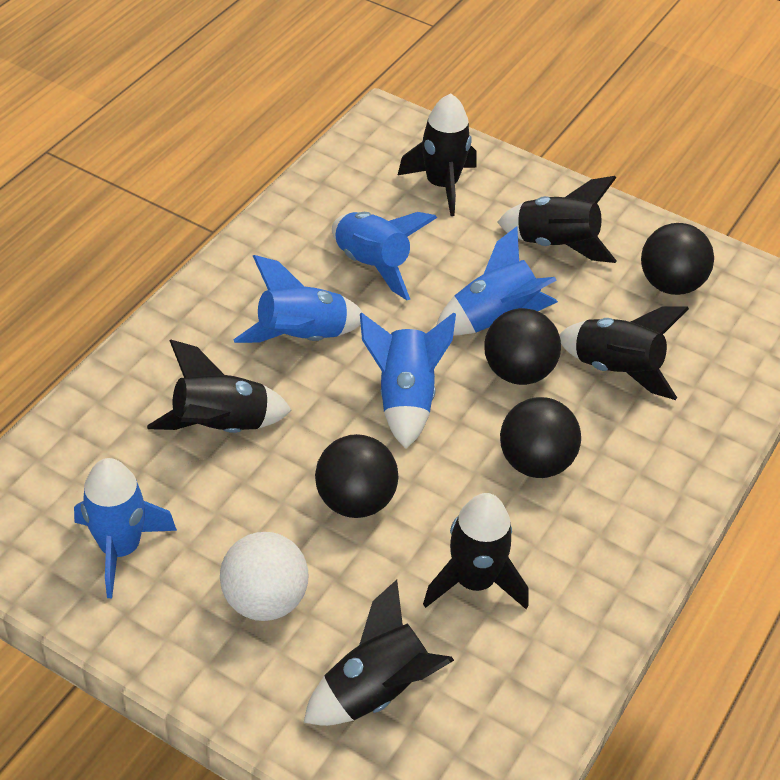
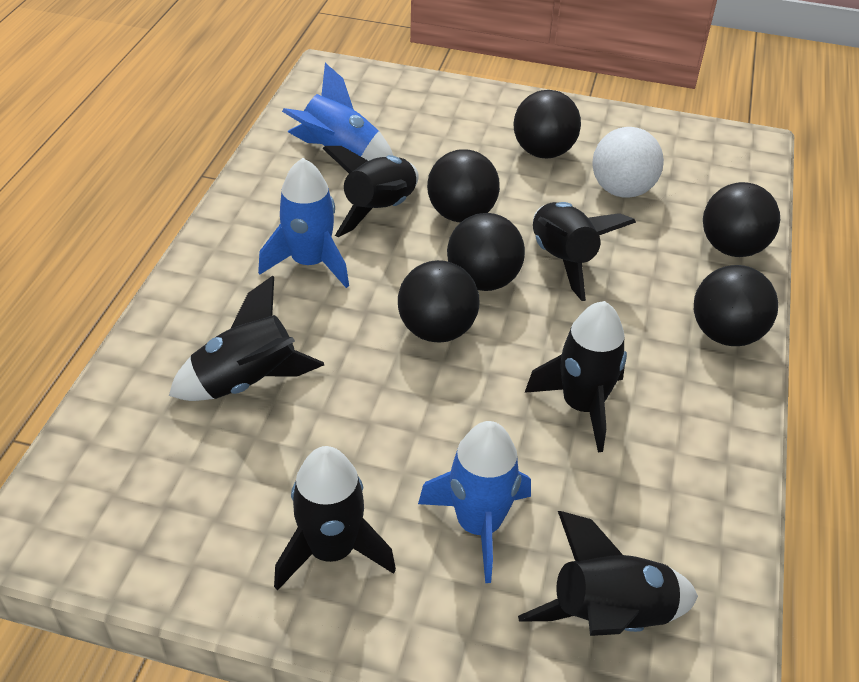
black ball: 4 -> 6
blue rocket: 5 -> 3

